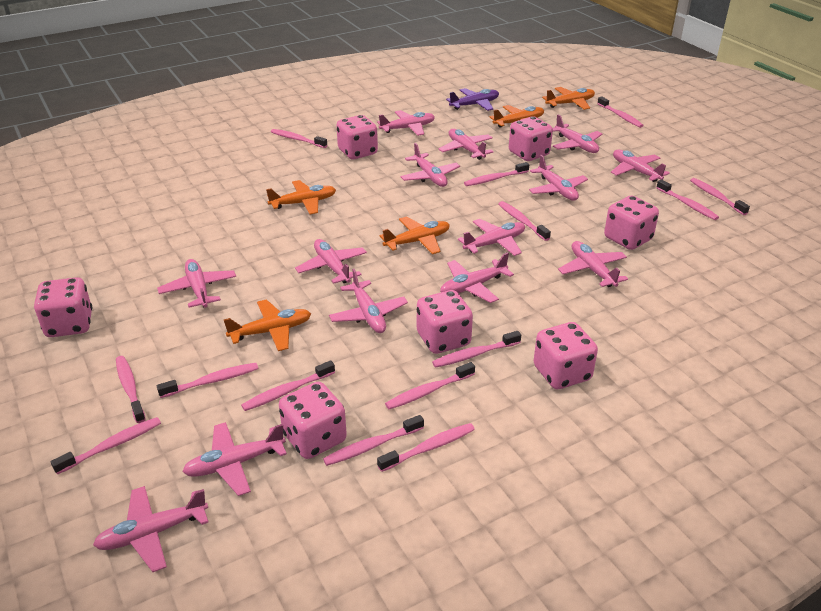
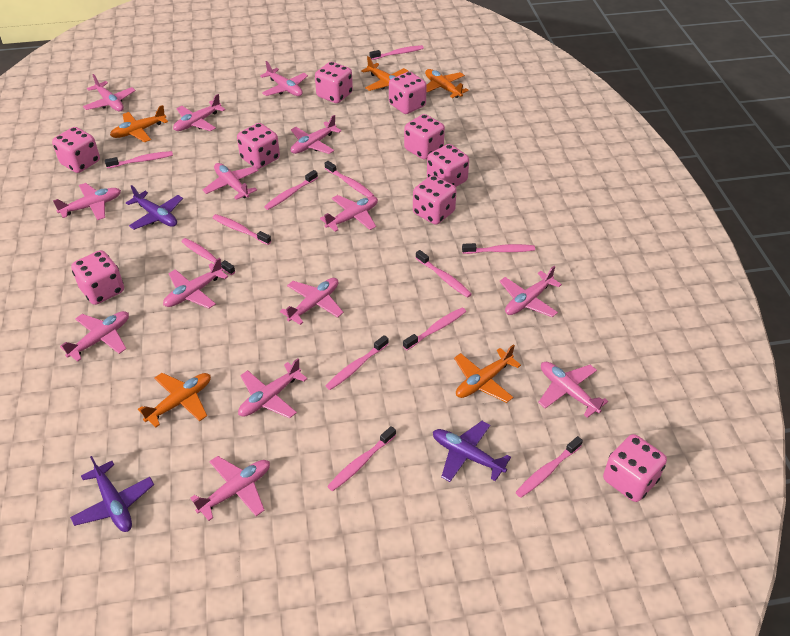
pink dice: 7 -> 9
pink toothbrush: 14 -> 12
purple plane: 1 -> 3

